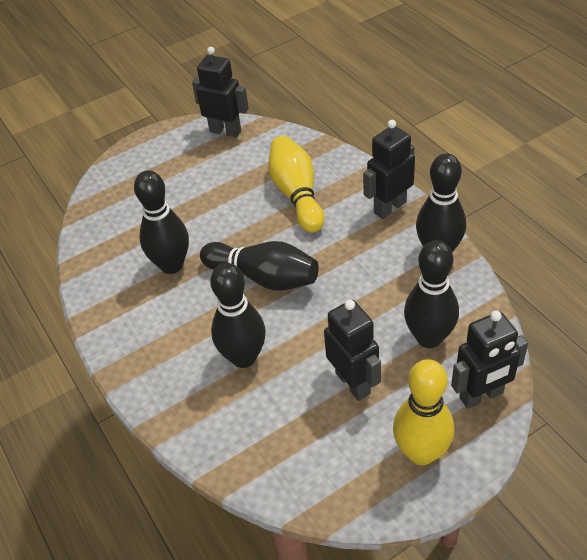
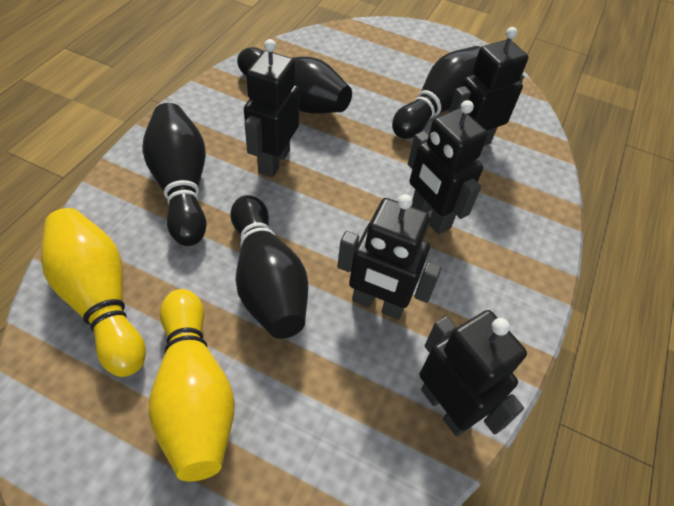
black bowling pin: 5 -> 4
black robot: 4 -> 5

